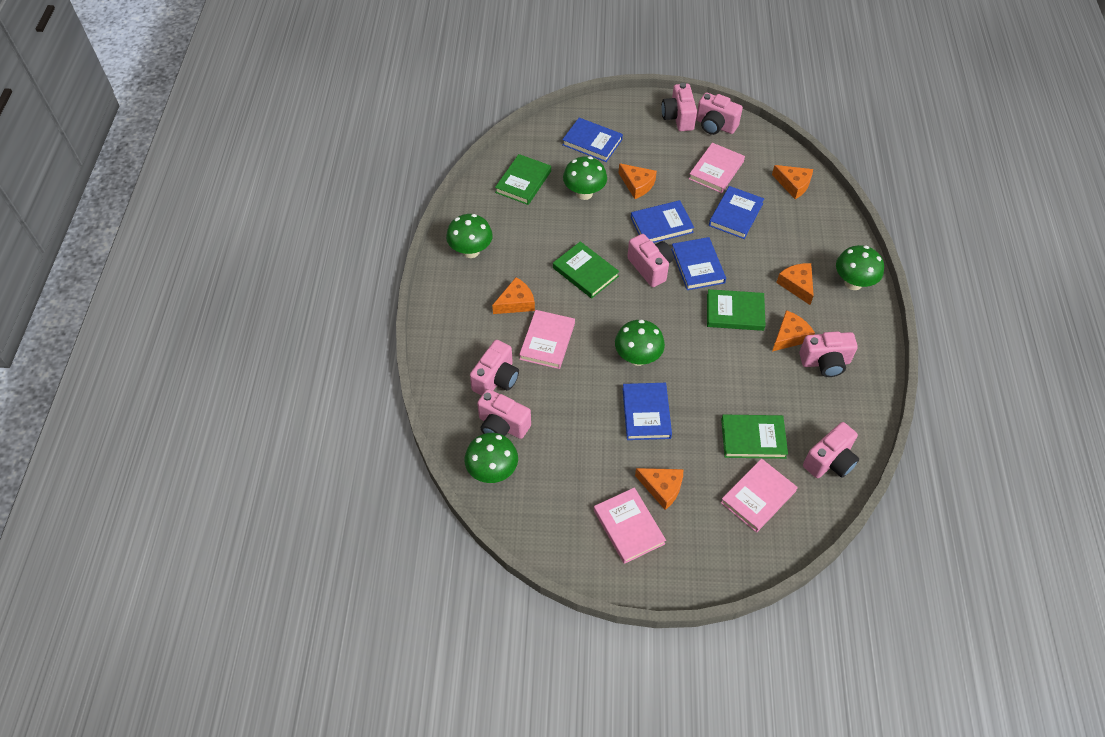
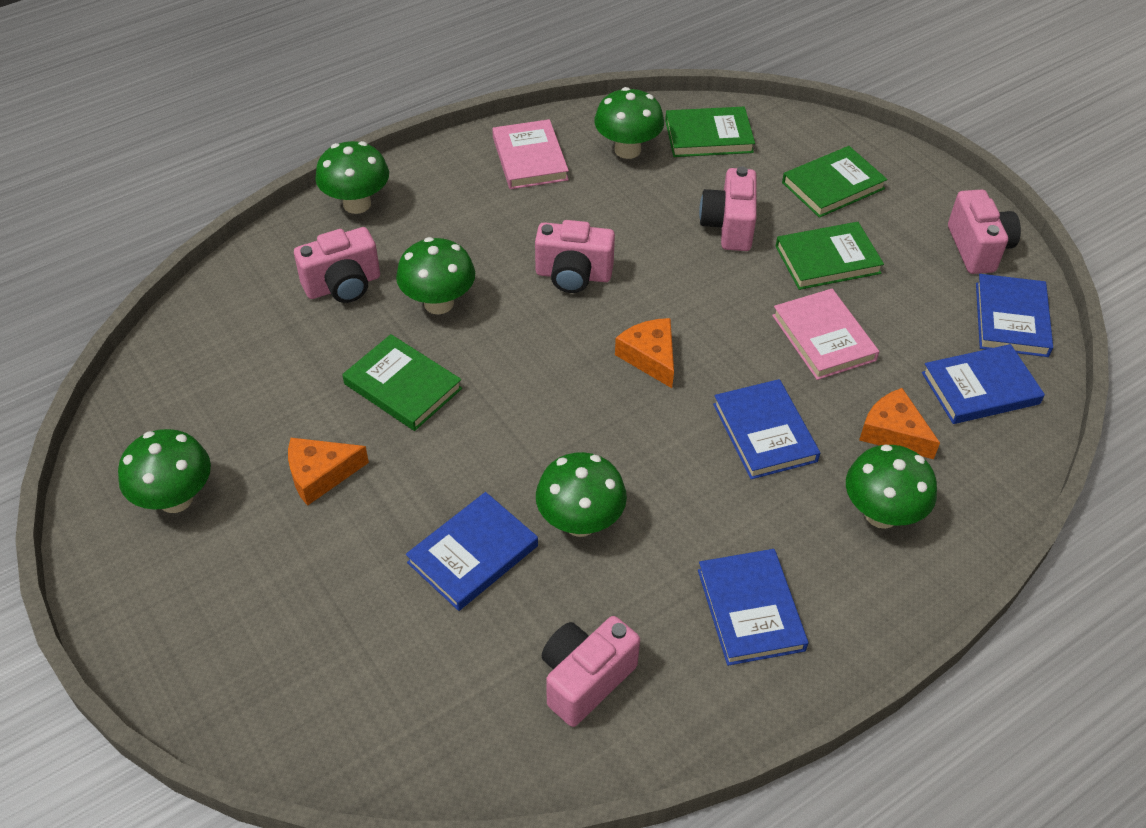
green mushroom: 5 -> 6
orange cheese: 6 -> 3
pink book: 4 -> 2
pink camera: 7 -> 5

